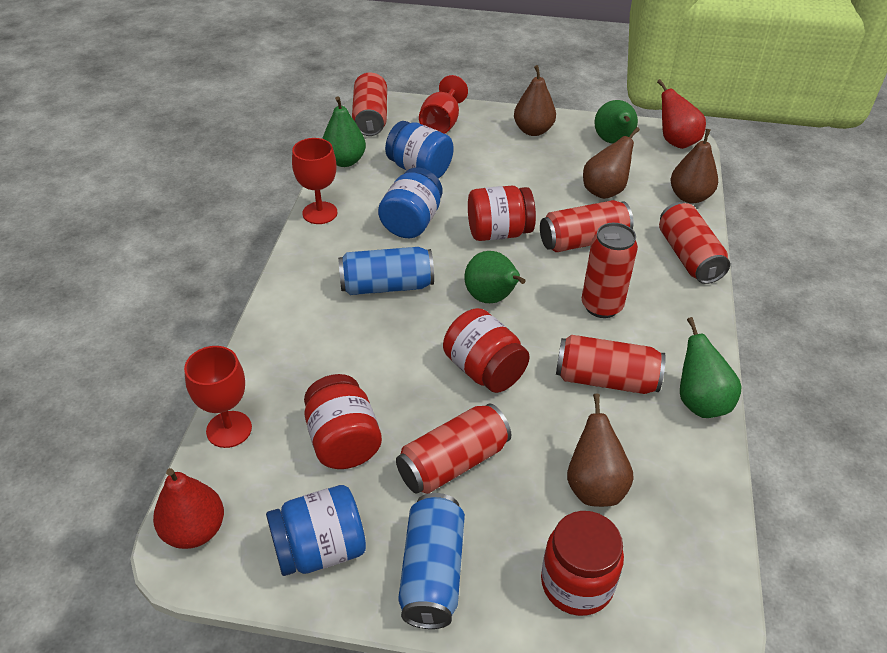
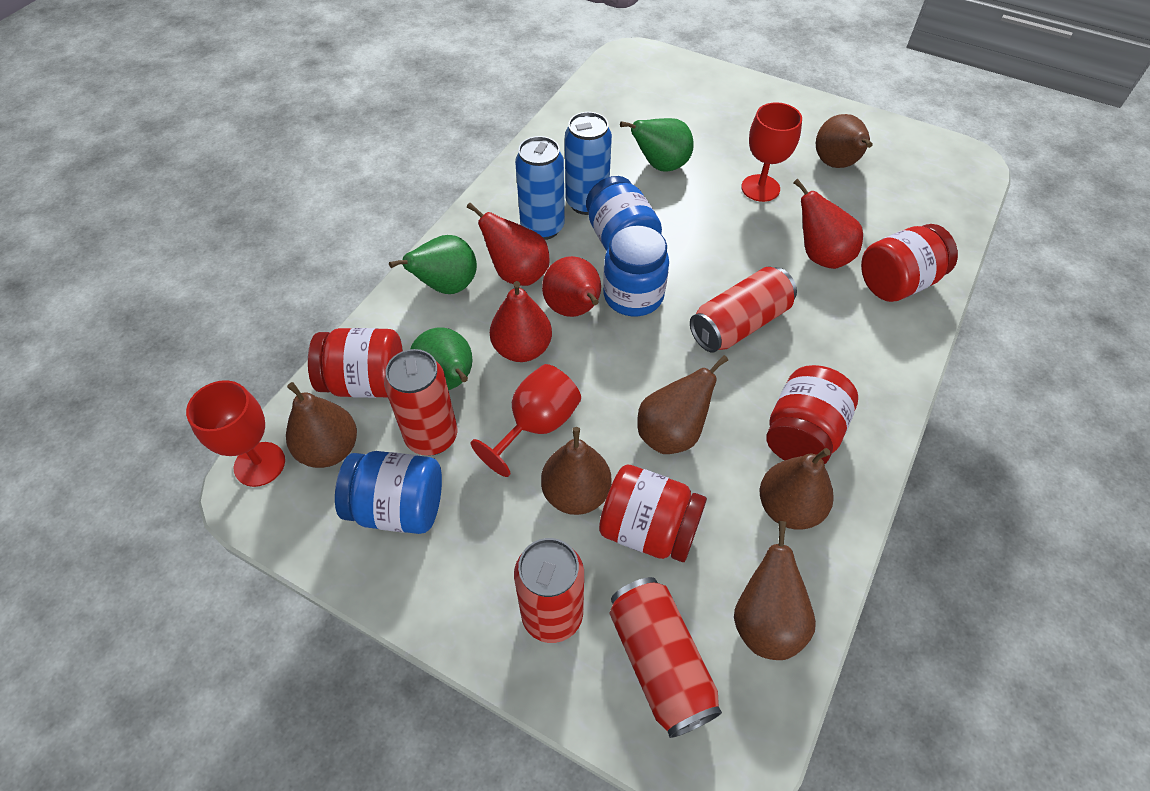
brown pear: 4 -> 6
green pear: 4 -> 3
red can: 6 -> 4
red pear: 2 -> 4

